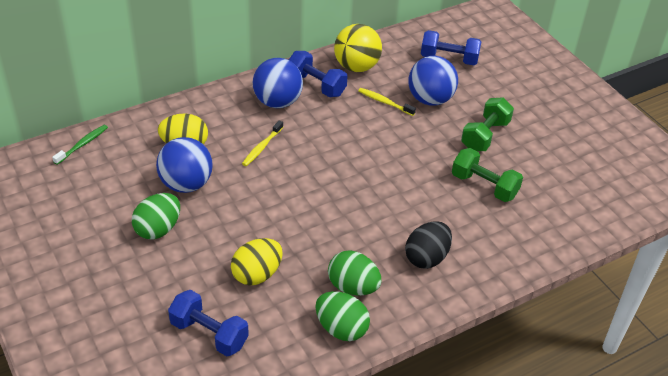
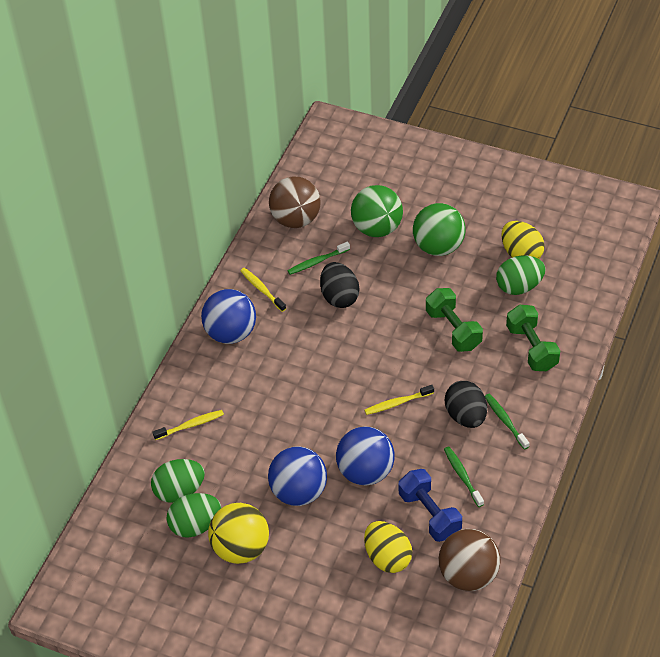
black egg: 1 -> 2
blue dumbbell: 3 -> 1
brown ball: 0 -> 2
green ball: 0 -> 2
green toothbrush: 1 -> 3
yellow toothbrush: 2 -> 3

